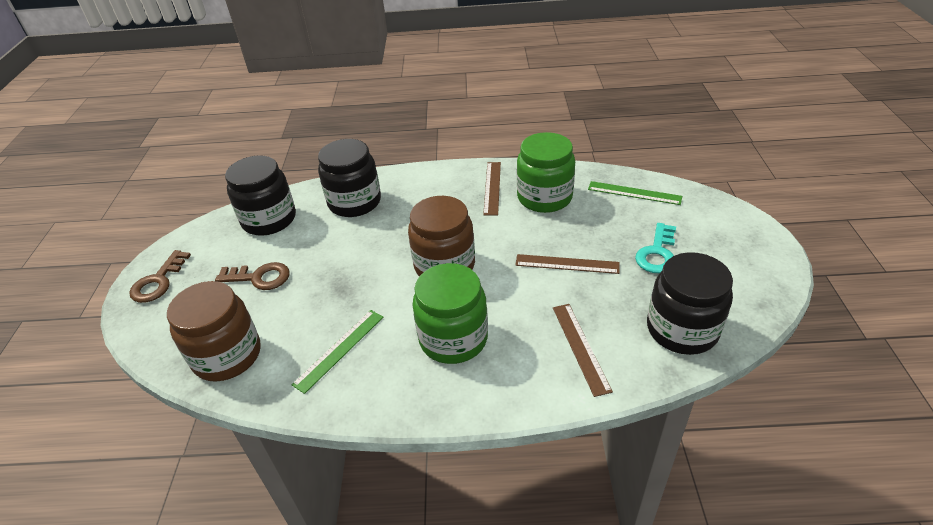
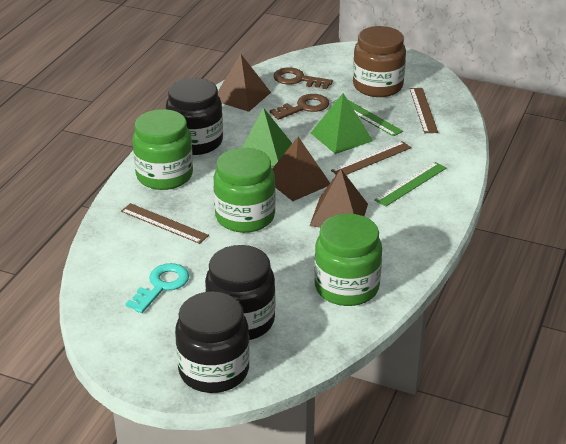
brown jar: 2 -> 1
brown pyramid: 0 -> 3
green jar: 2 -> 3
green pyramid: 0 -> 2

